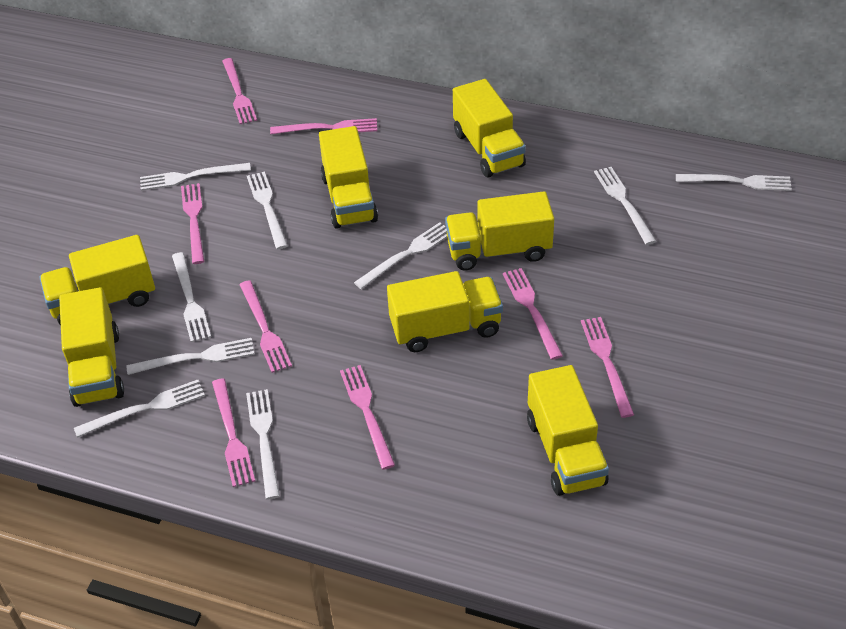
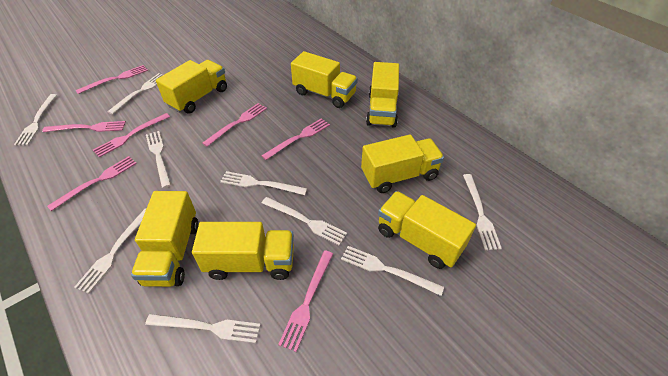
pink fork: 8 -> 7

